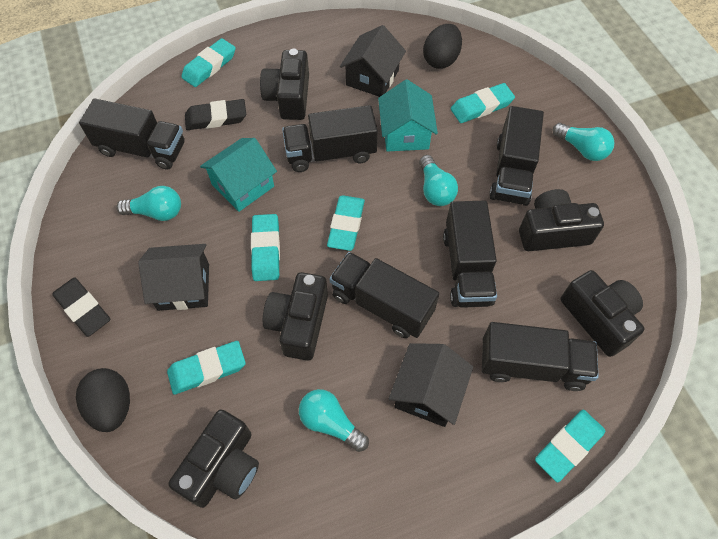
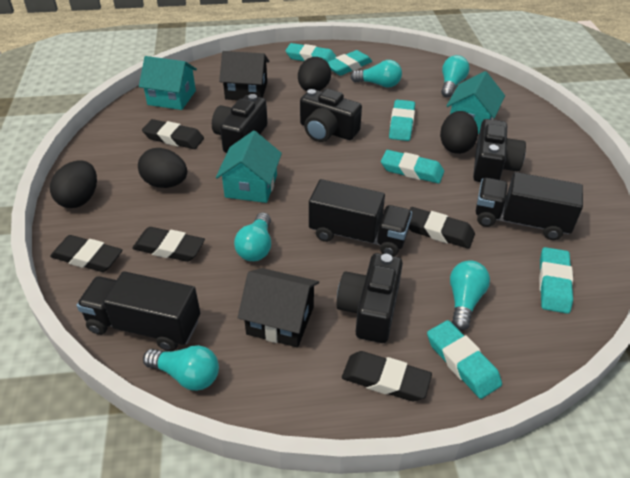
black camera: 5 -> 4
black egg: 2 -> 4
black eraser: 2 -> 5
black house: 3 -> 2
black truck: 6 -> 3
turquoise house: 2 -> 3
turquoise light bulb: 4 -> 5

